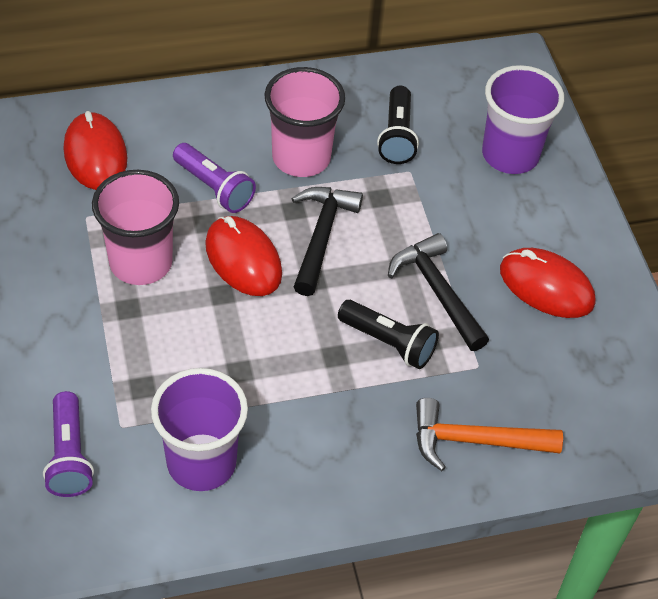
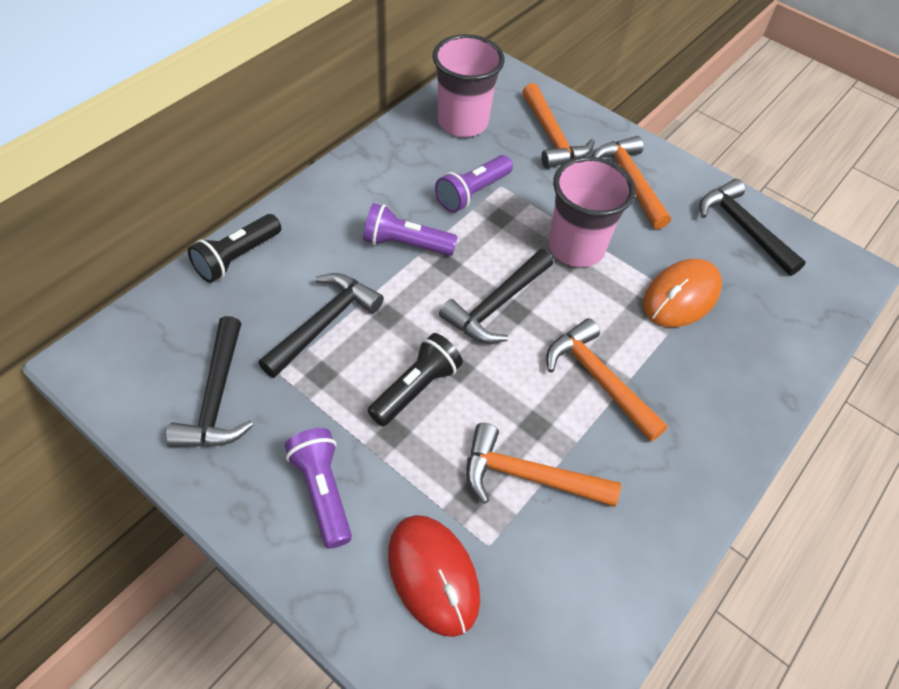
black hammer: 2 -> 4
orange hammer: 1 -> 4
orange mouse: 0 -> 1
purple cup: 2 -> 0
purple flashlight: 2 -> 3
red mouse: 3 -> 1

